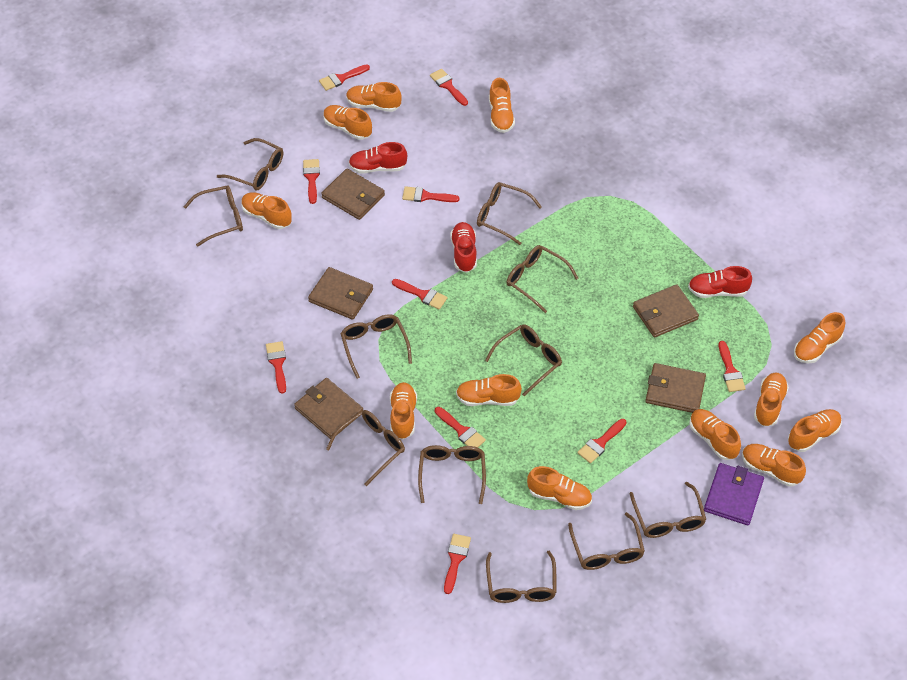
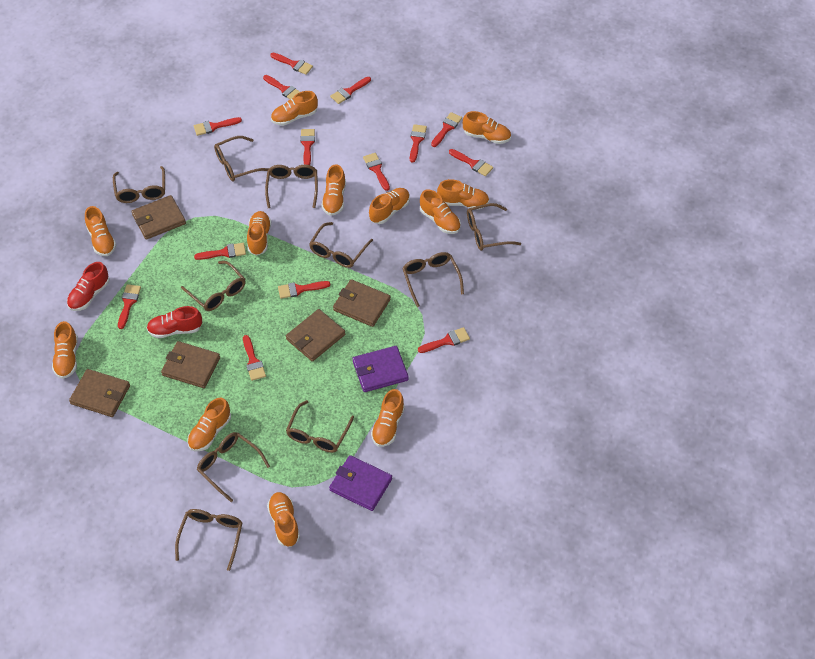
brown glasses: 11 -> 10
purple wallet: 1 -> 2
red brush: 10 -> 14
red shoe: 3 -> 2

